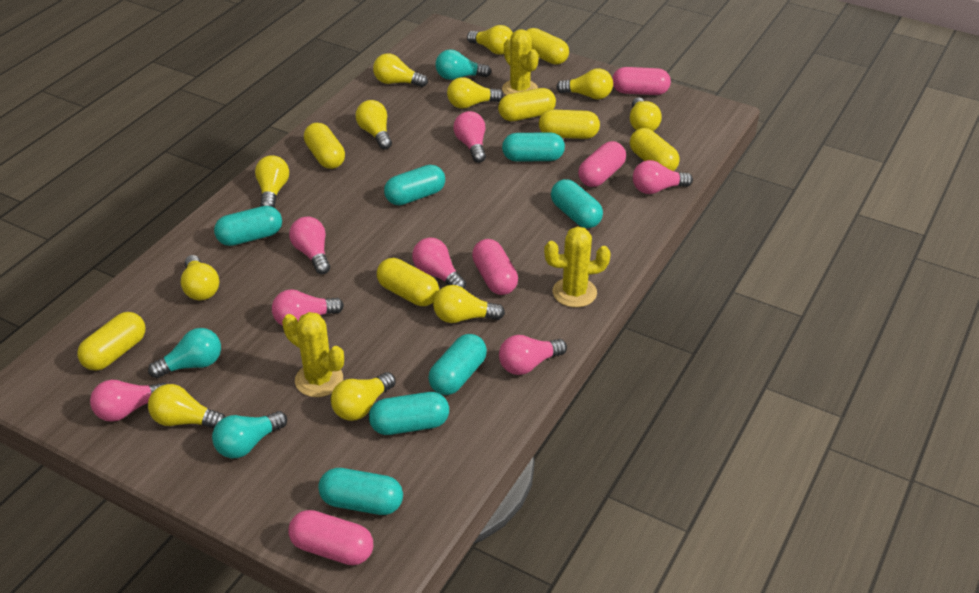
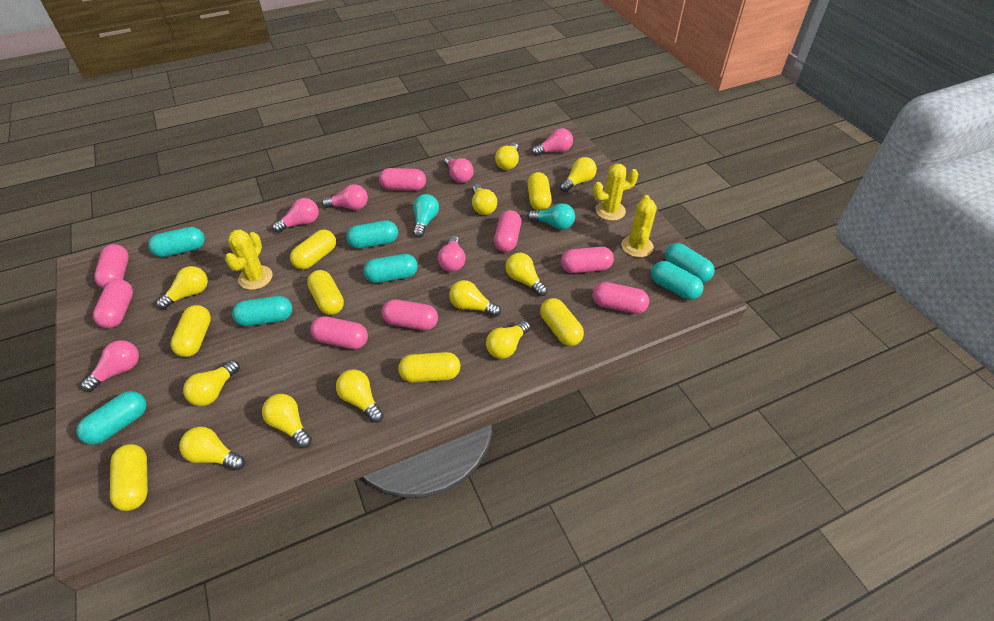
pink capsule: 4 -> 8
pink light bulb: 7 -> 6
turquoise light bulb: 3 -> 2

